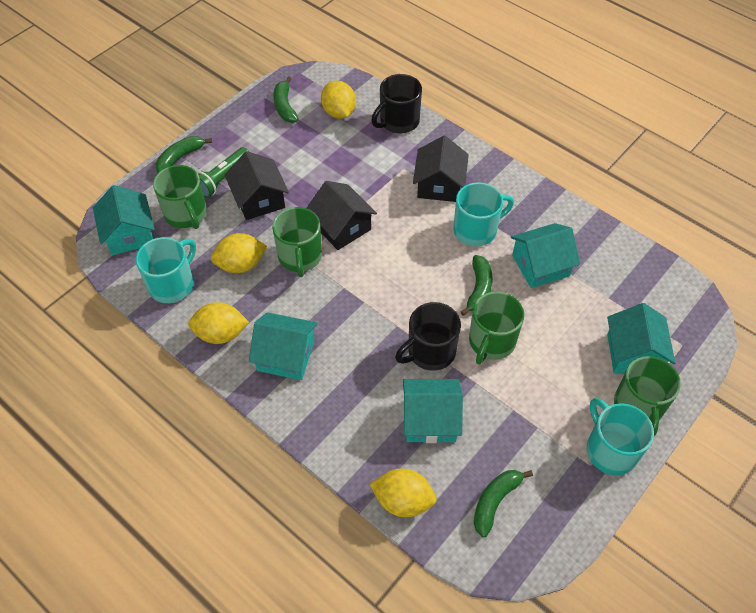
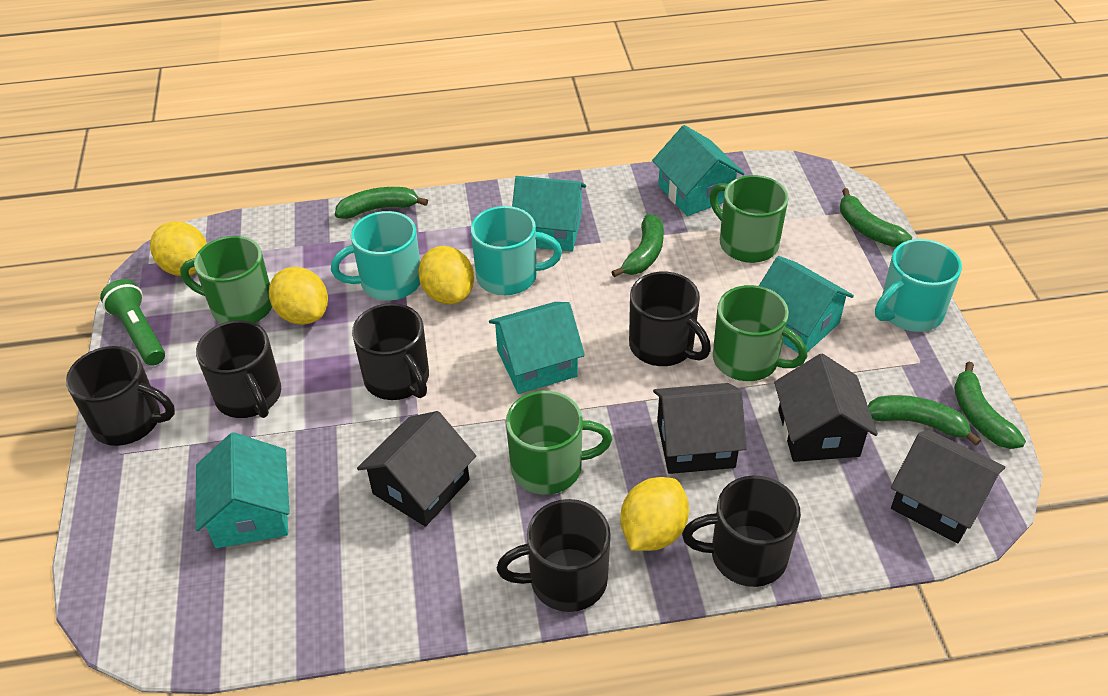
black house: 3 -> 4
black mug: 2 -> 6
green banana: 4 -> 5

